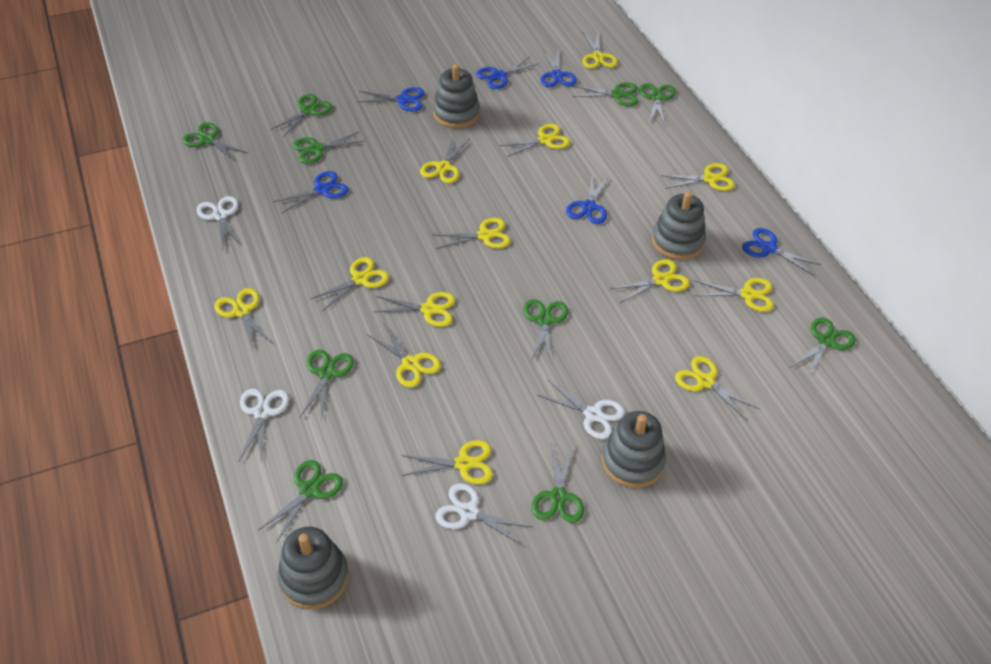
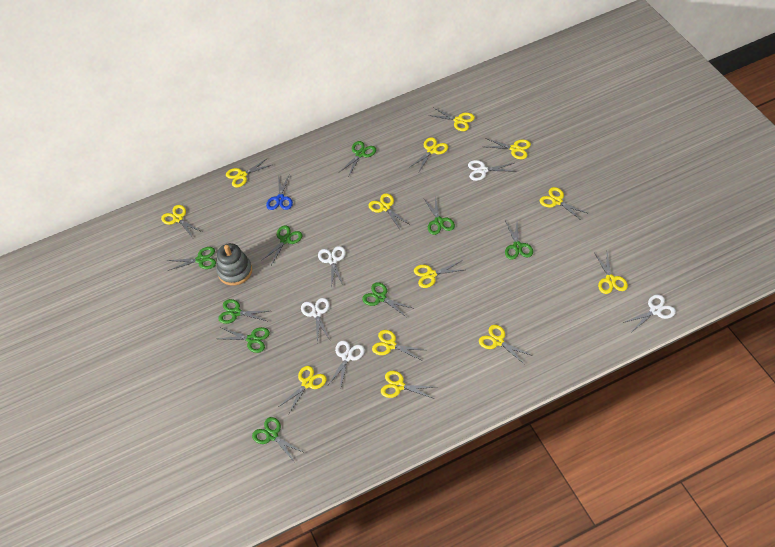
blue scissors: 6 -> 1
green scissors: 10 -> 9
grey stacking toy: 4 -> 1
white scissors: 4 -> 5

